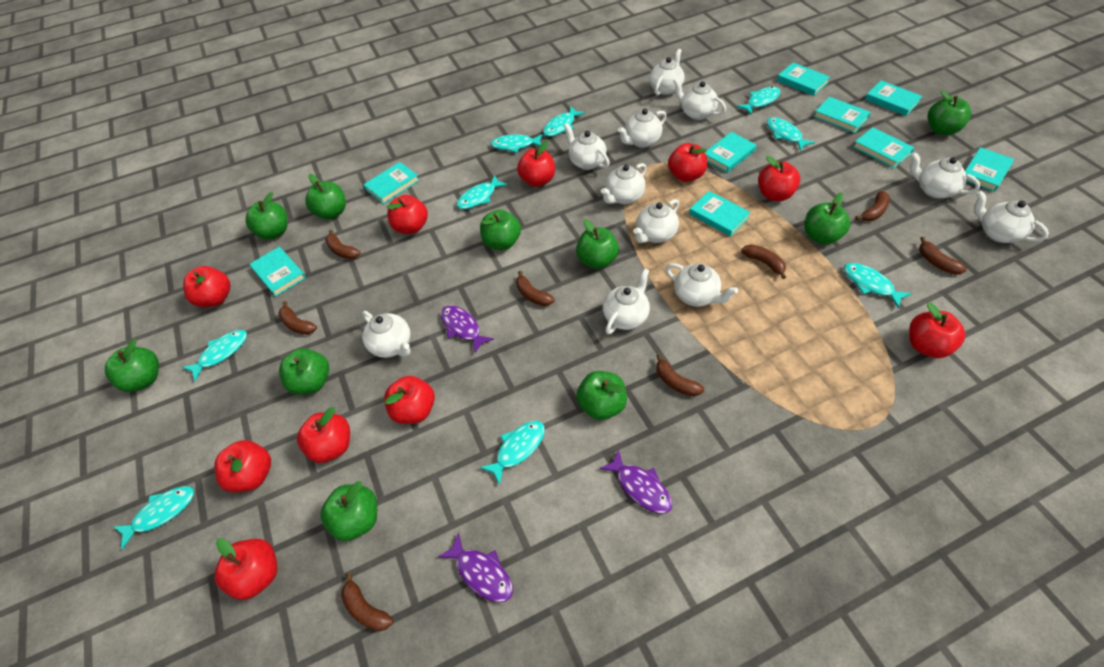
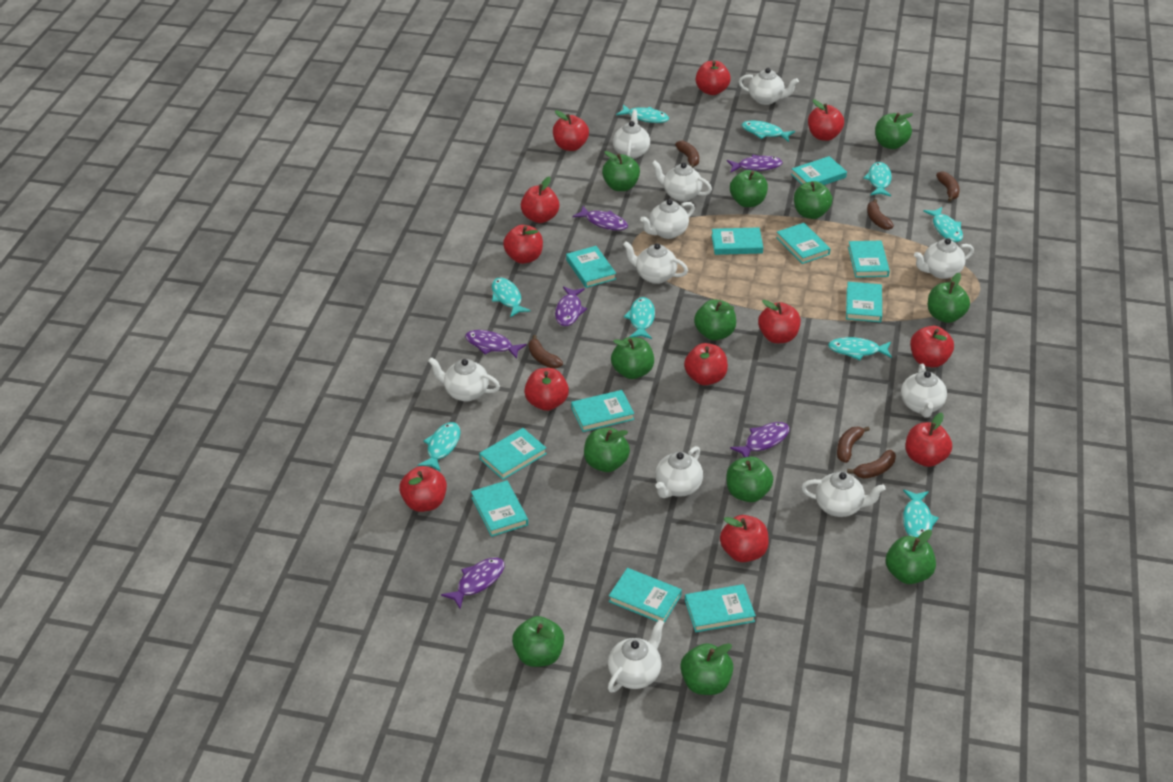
brown banana: 8 -> 6
green apple: 10 -> 12
purple fish: 3 -> 6
red apple: 10 -> 12
turquoise book: 9 -> 11

